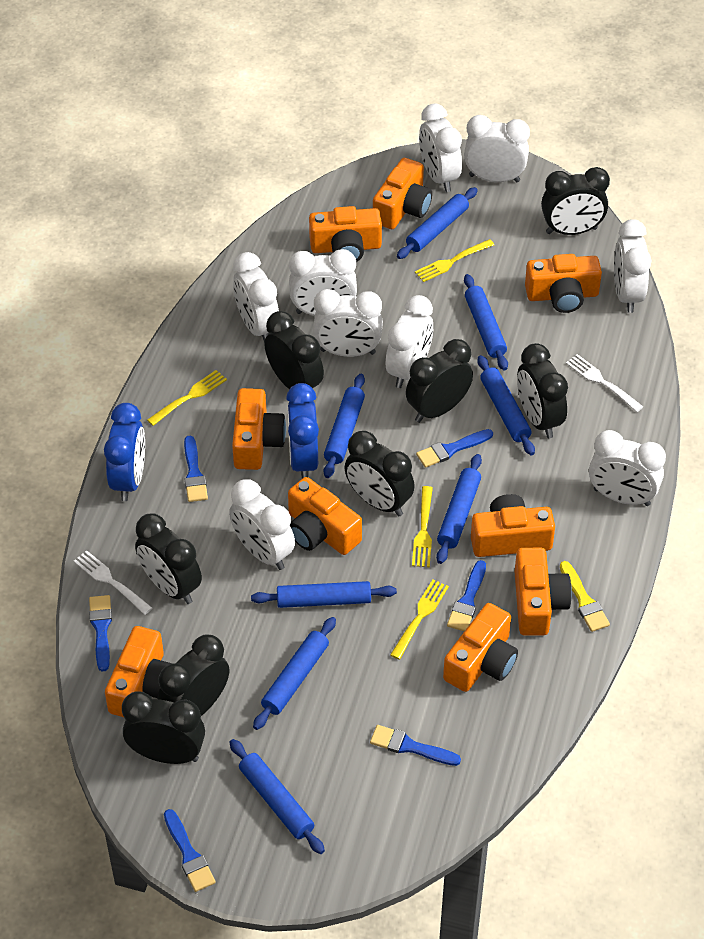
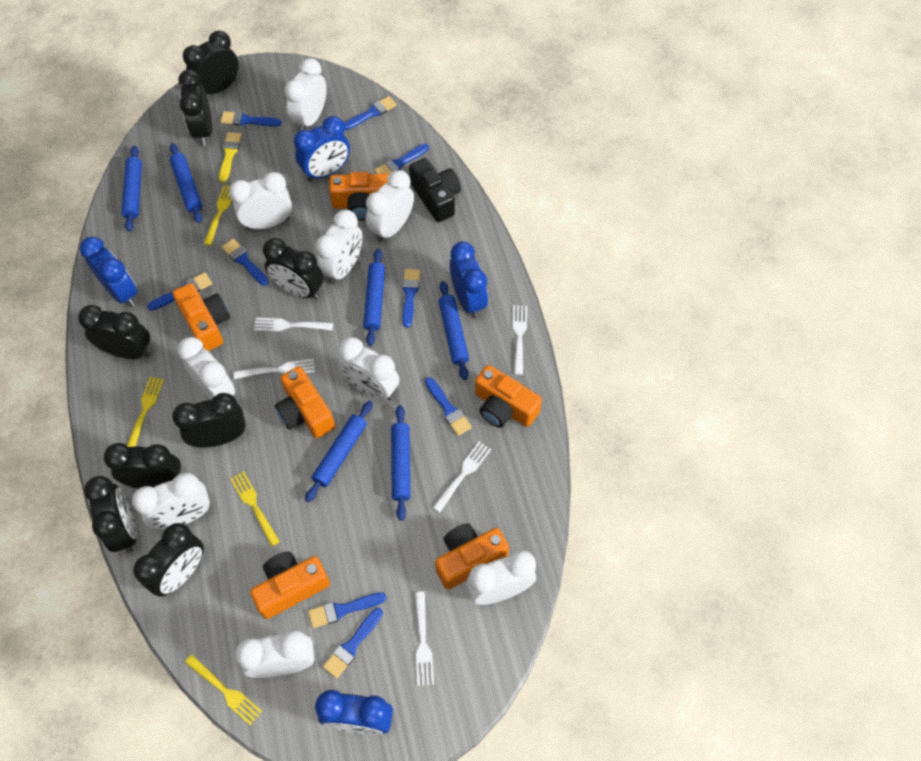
black camera: 0 -> 1
blue brush: 6 -> 9
blue clock: 2 -> 4
blue rolling pin: 8 -> 6
orange camera: 9 -> 6
white fork: 2 -> 5

